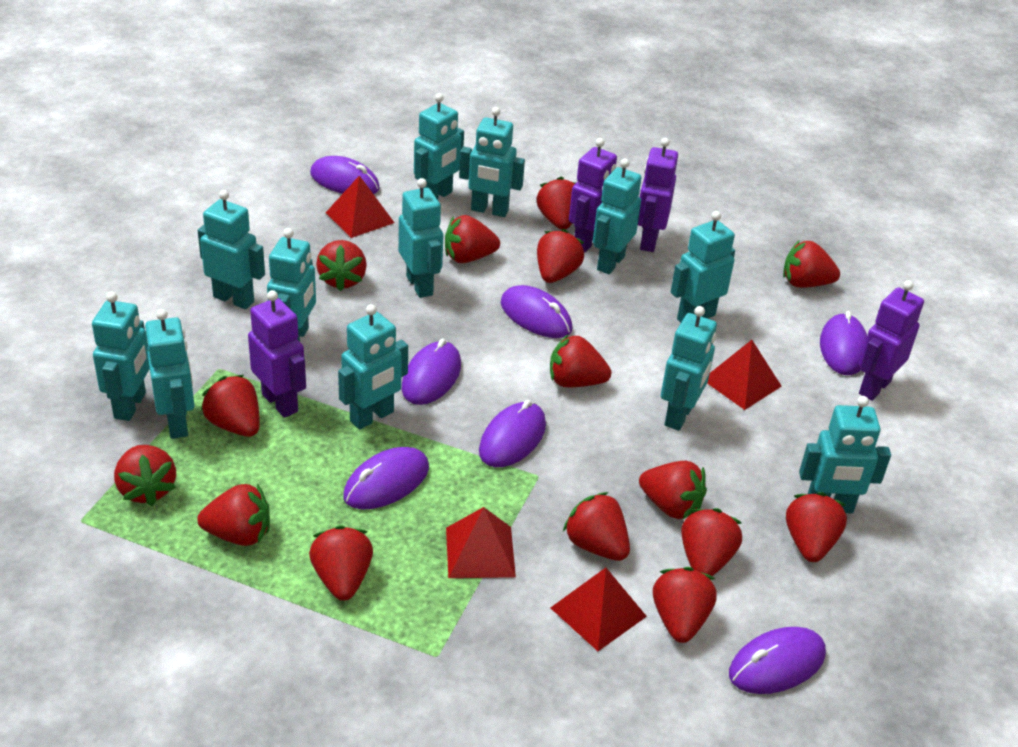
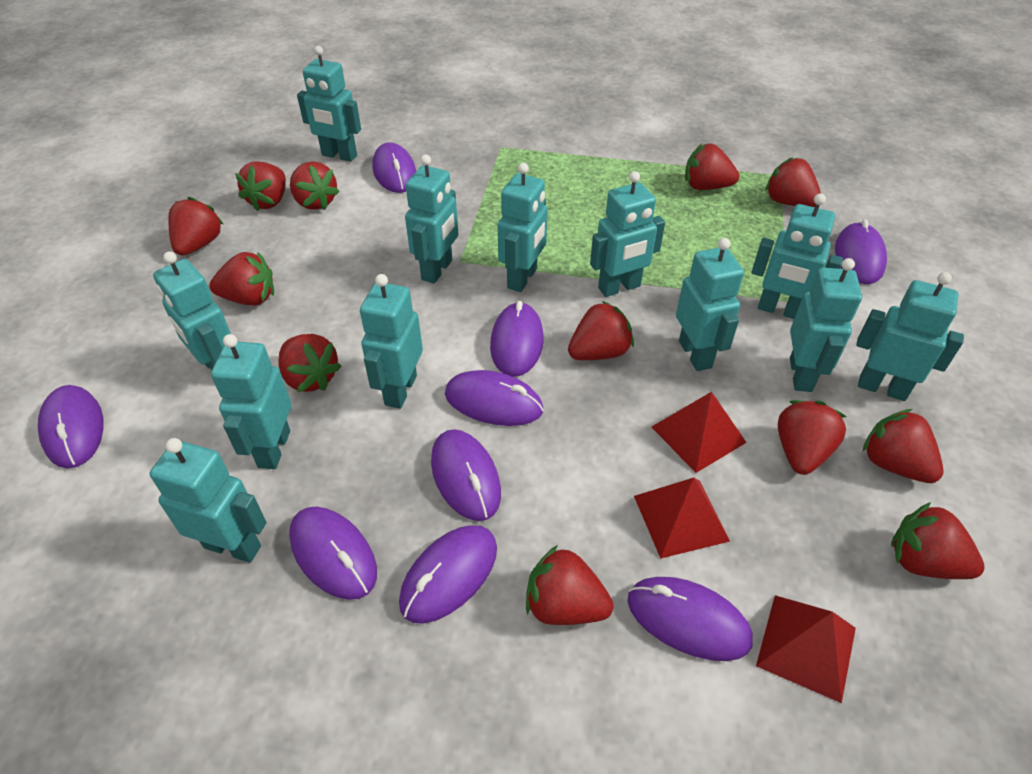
purple mouse: 7 -> 9
purple robot: 4 -> 0
red pyramid: 4 -> 3
red strawberry: 15 -> 12

